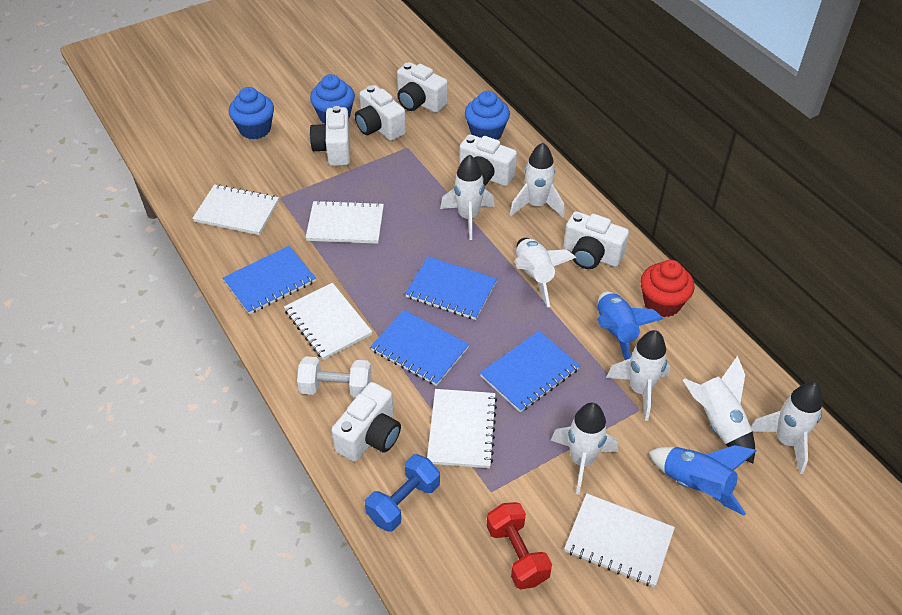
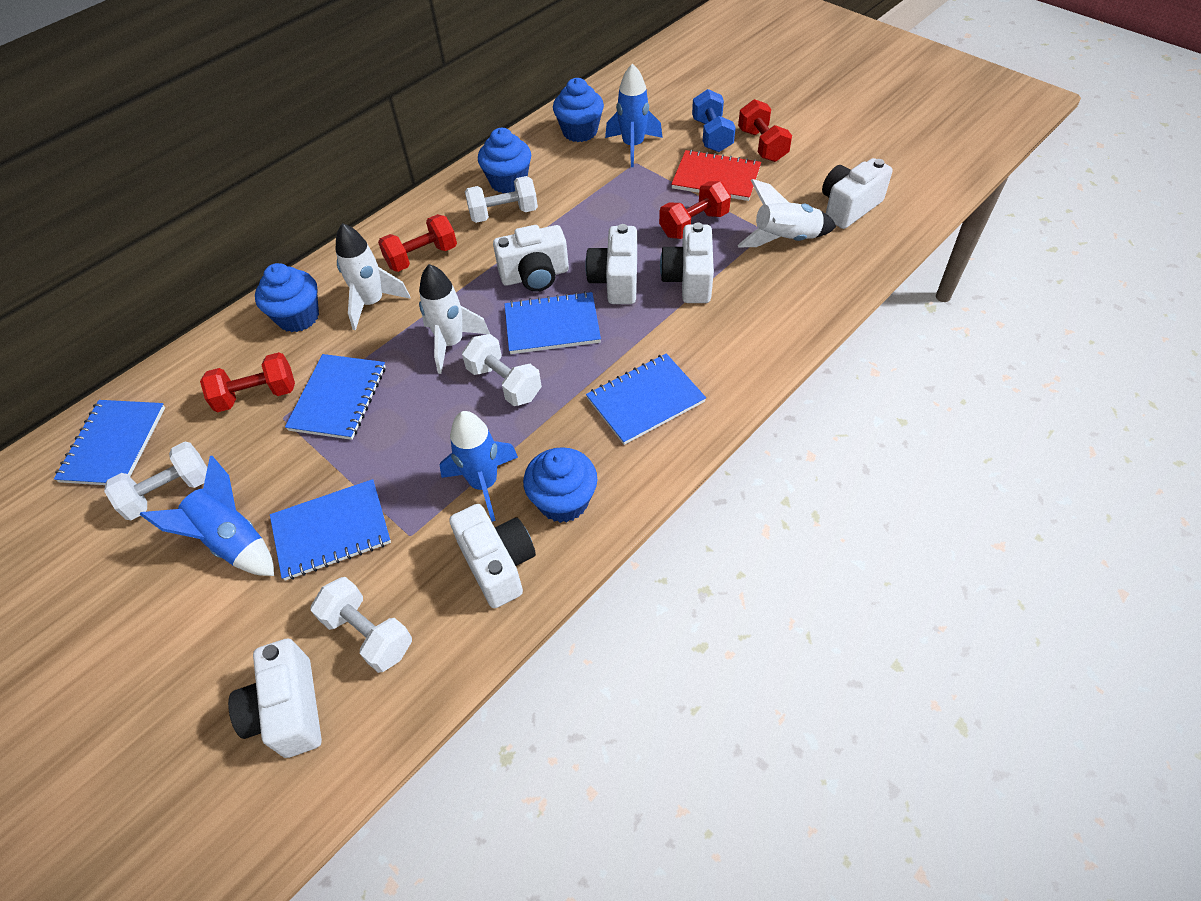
blue cupcake: 3 -> 4
blue notebook: 4 -> 5
blue rocket: 2 -> 3
red cupcake: 1 -> 0
red dumbbell: 1 -> 4
red notebook: 0 -> 1
white dumbbell: 1 -> 4
white notebook: 5 -> 0
white rocket: 7 -> 3

